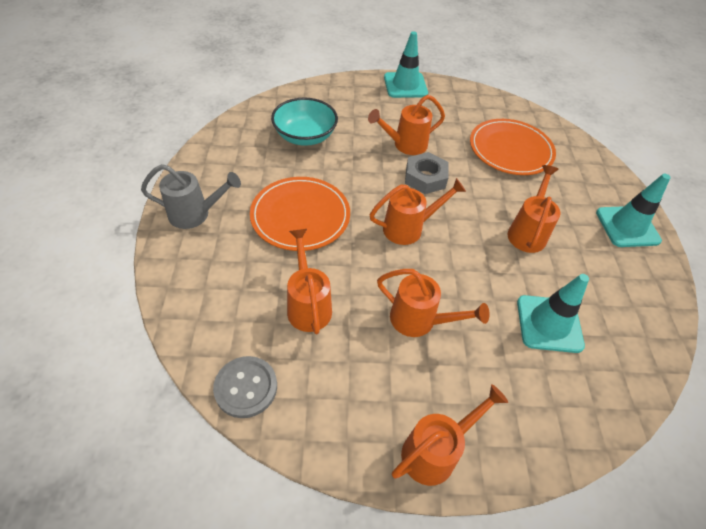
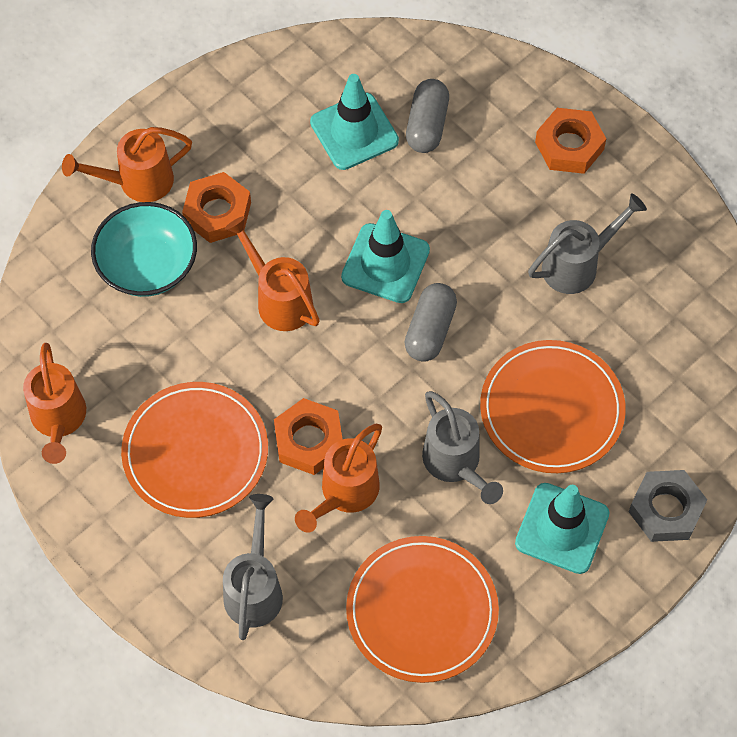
grey button: 1 -> 0
grey capsule: 0 -> 2
grey watering can: 1 -> 3
orange nut: 0 -> 3
orange plate: 2 -> 3
orange watering can: 6 -> 4

